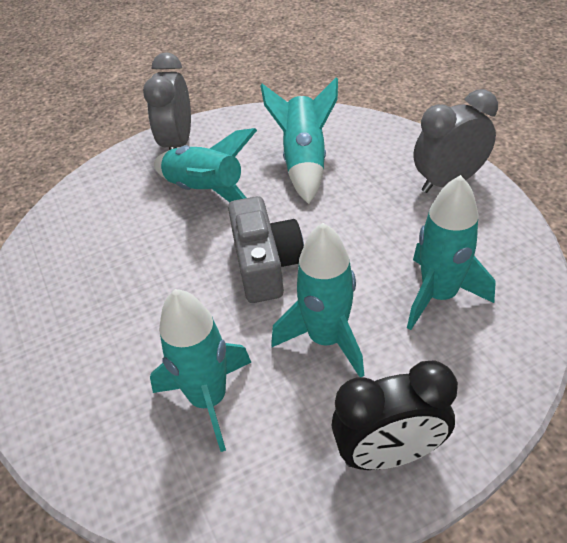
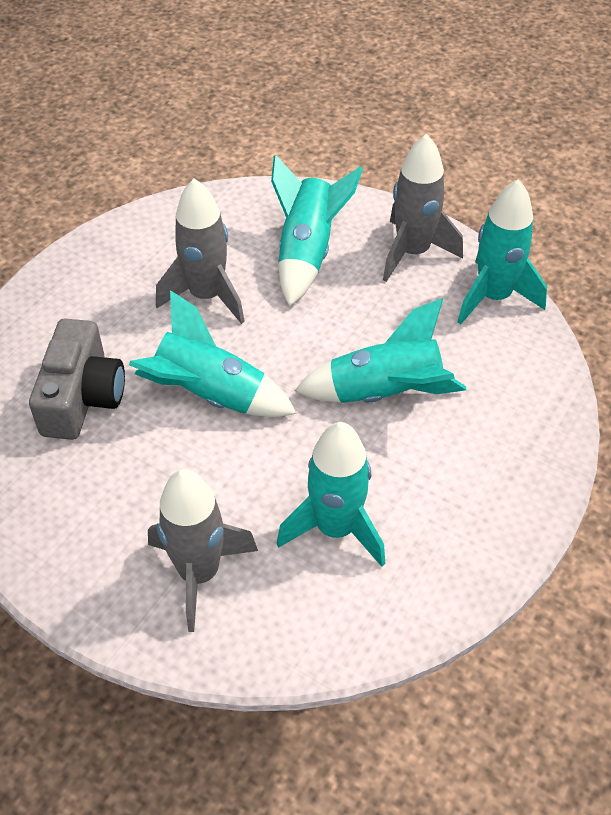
black clock: 1 -> 0
grey clock: 2 -> 0
grey rocket: 0 -> 3

